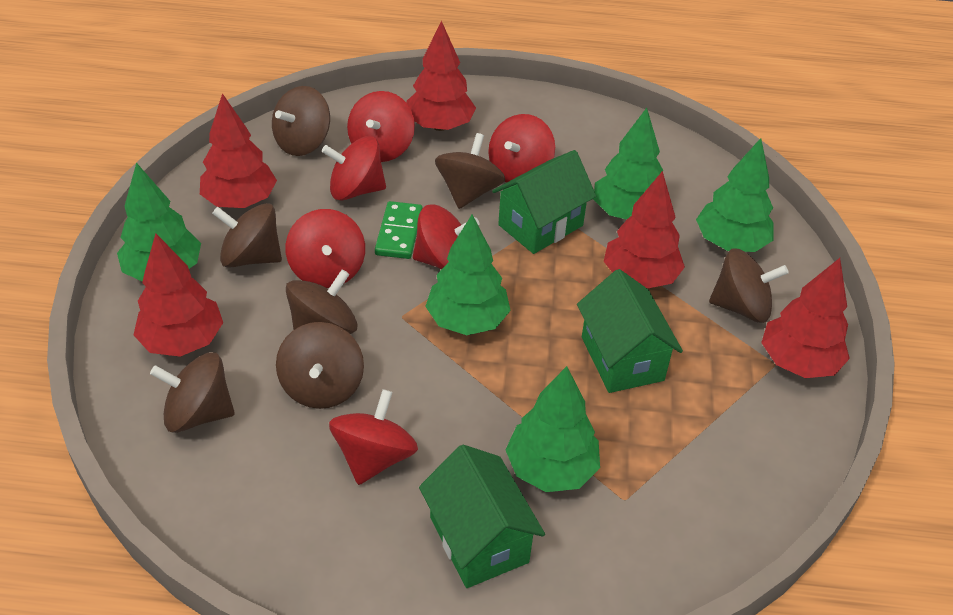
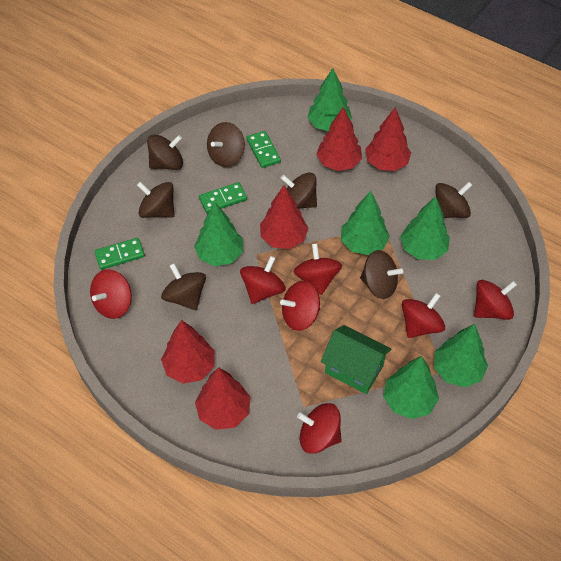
green domino: 1 -> 3
green house: 3 -> 1
green tree: 5 -> 6
red spinning top: 6 -> 7

